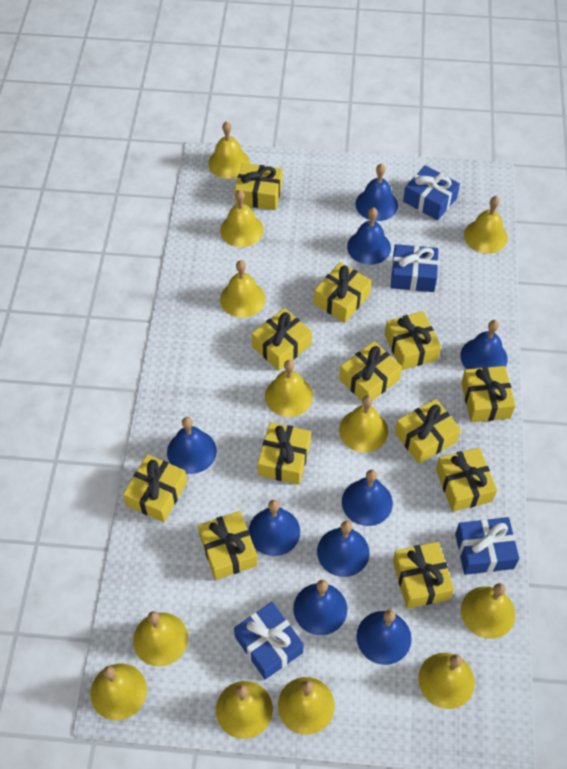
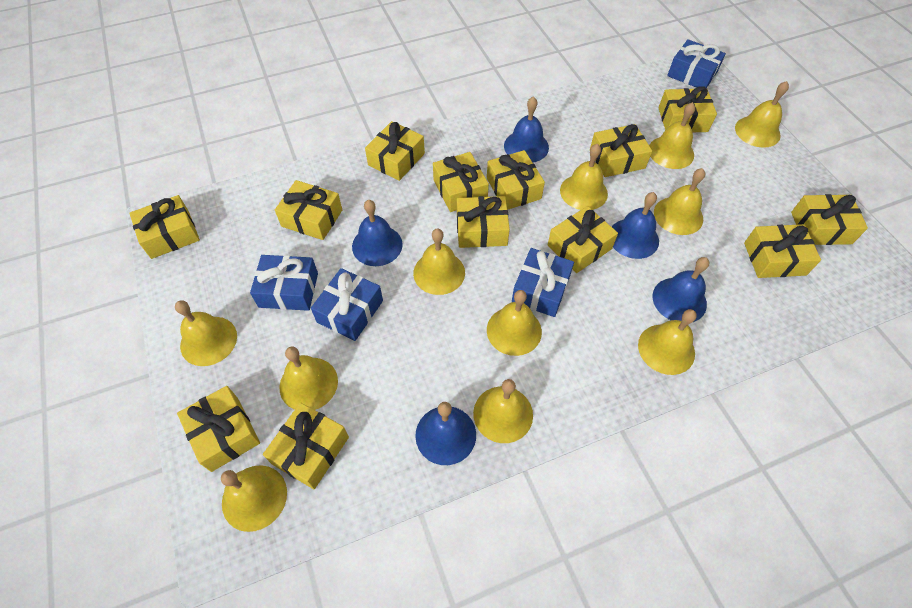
blue bell: 9 -> 5
yellow bell: 12 -> 11
yellow gift: 12 -> 13

